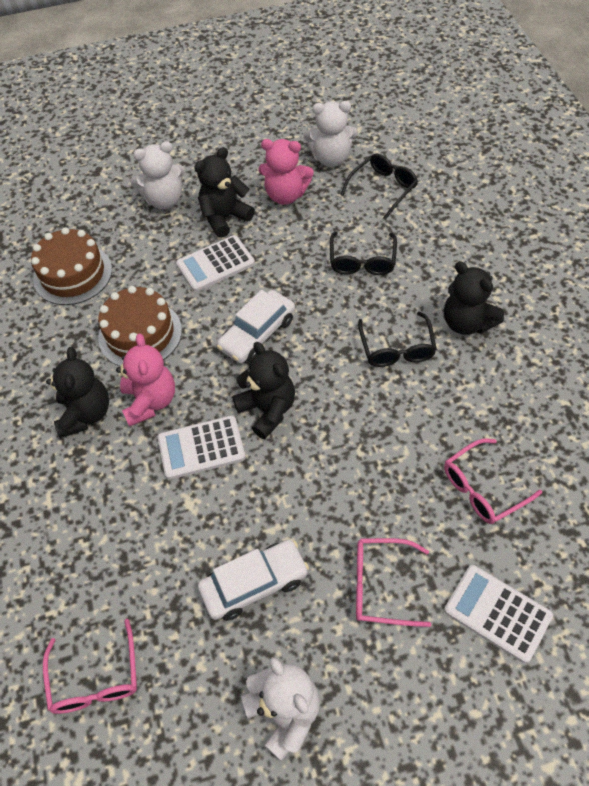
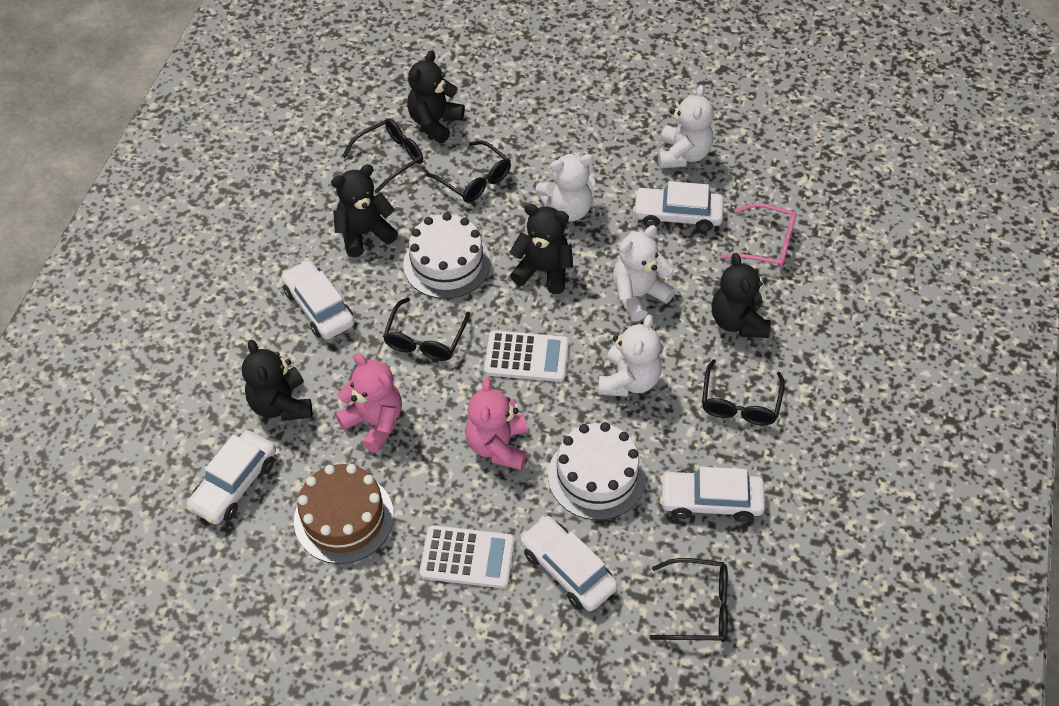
black glasses: 3 -> 5
black teddy bear: 4 -> 5
brown cake: 2 -> 1
pink glasses: 3 -> 1
white cake: 0 -> 2
white calculator: 3 -> 2
white car: 2 -> 5
white teddy bear: 3 -> 4

